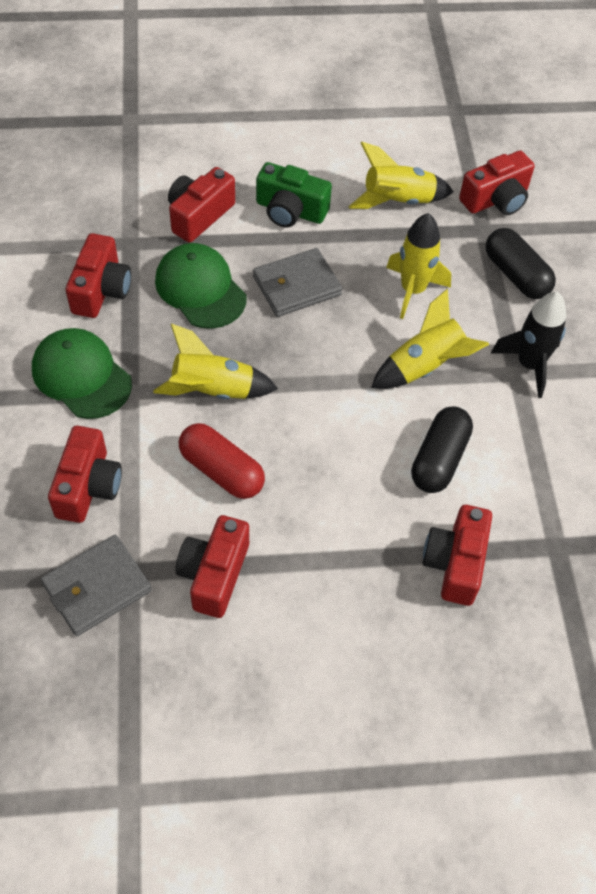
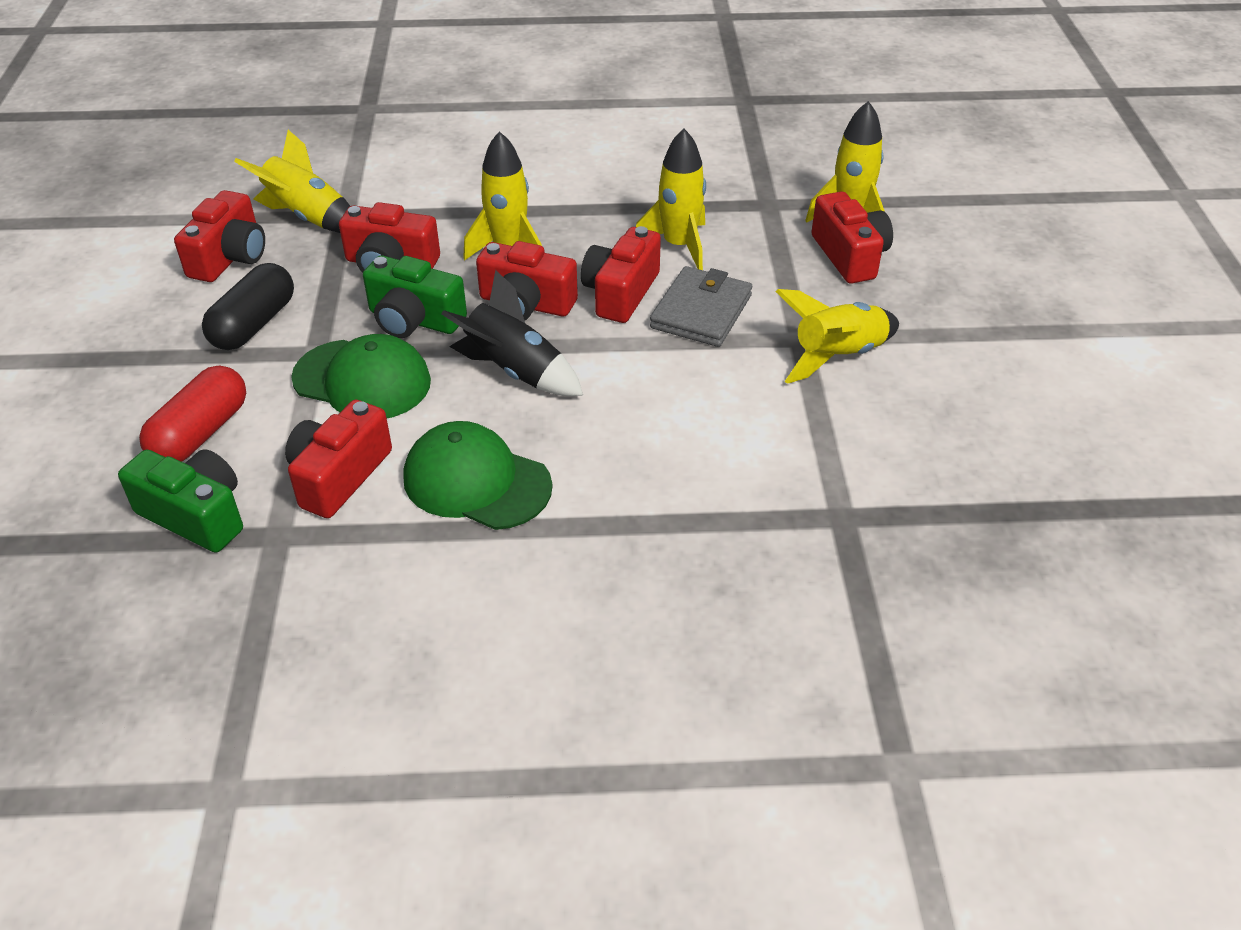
black capsule: 2 -> 1
green camera: 1 -> 2
grey wallet: 2 -> 1
yellow rocket: 4 -> 5

